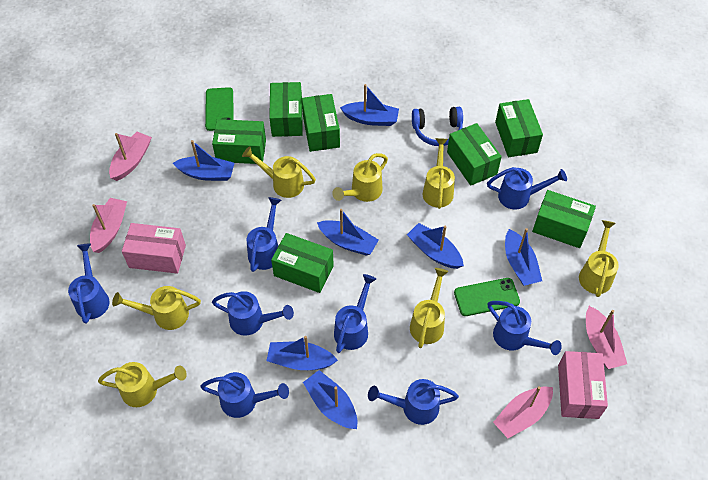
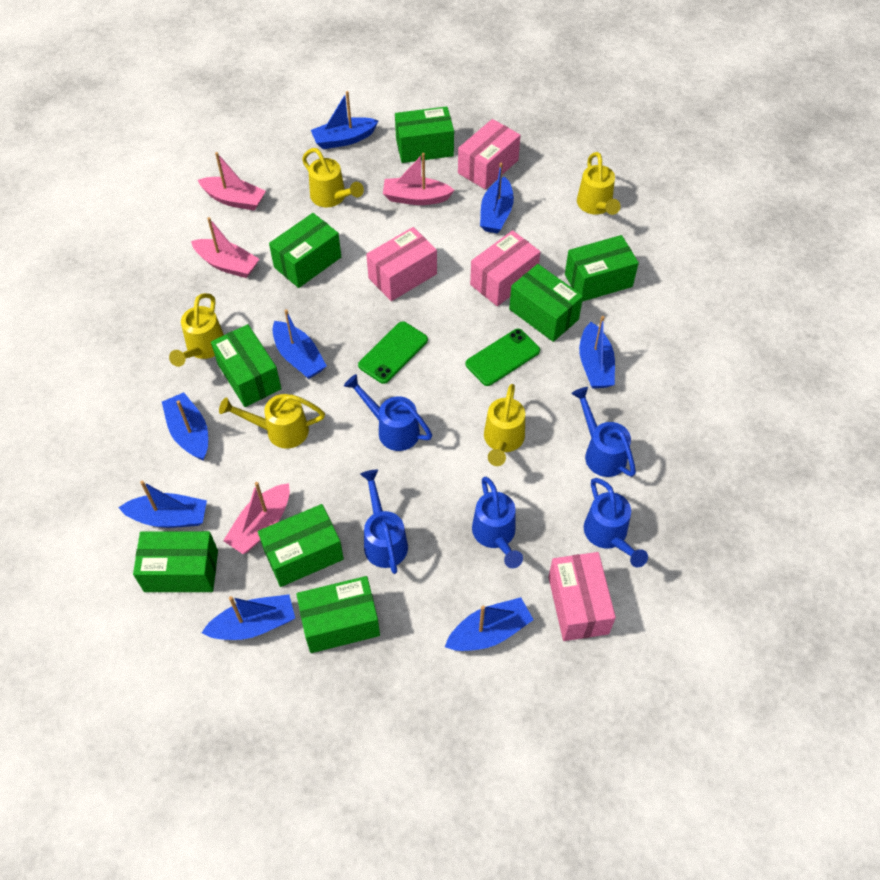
blue boat: 7 -> 8
blue headphones: 1 -> 0
blue watering can: 8 -> 5
green box: 7 -> 8
pink box: 2 -> 4
yellow watering can: 7 -> 5

